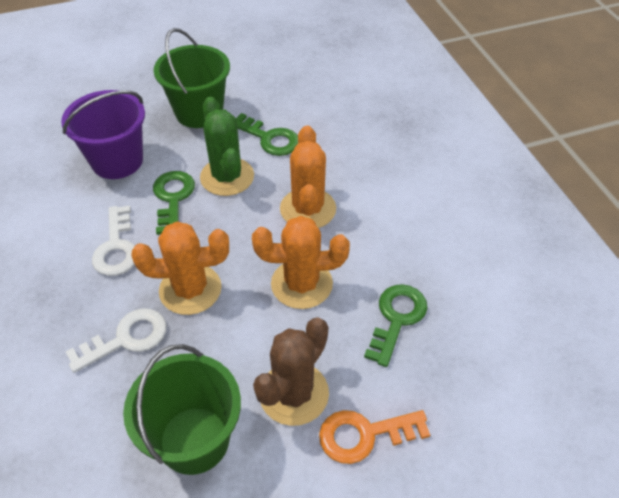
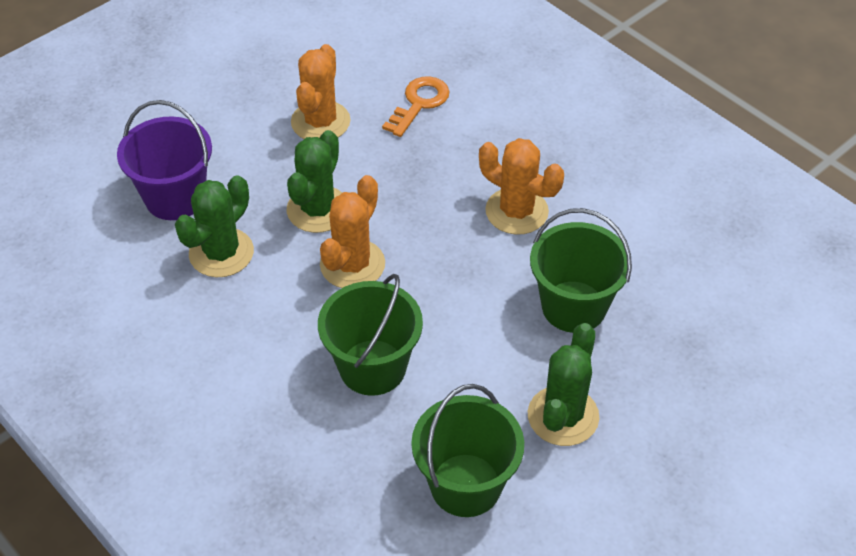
brown cactus: 1 -> 0
green bucket: 2 -> 3
green cactus: 1 -> 3
green key: 3 -> 0
white key: 2 -> 0

